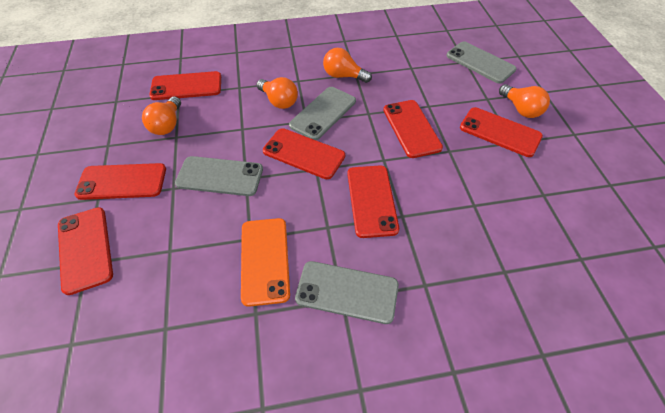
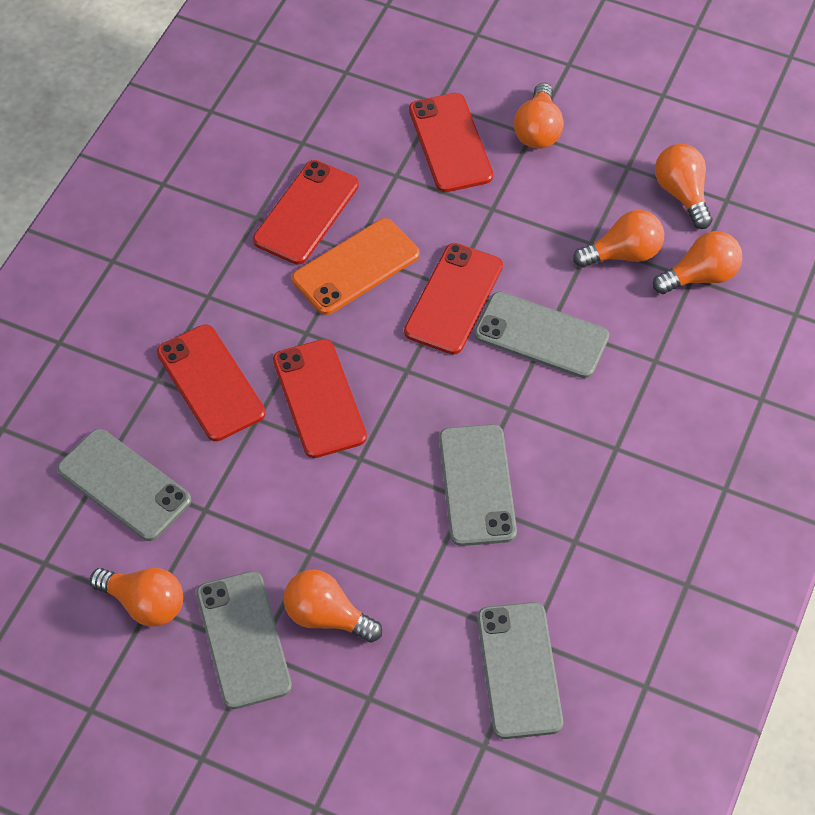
grey phone: 4 -> 5
orange light bulb: 4 -> 6
red phone: 7 -> 5

